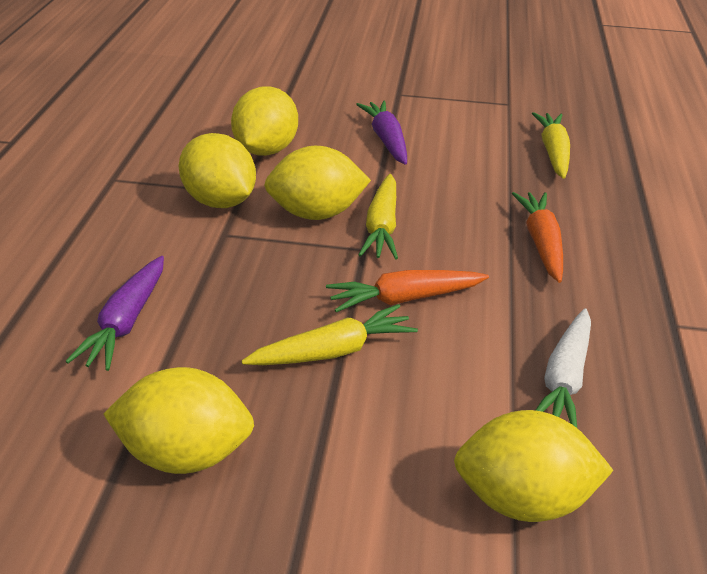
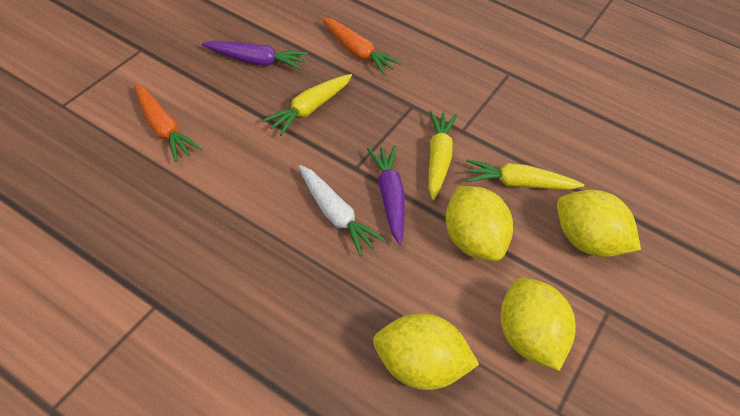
yellow lemon: 5 -> 4

